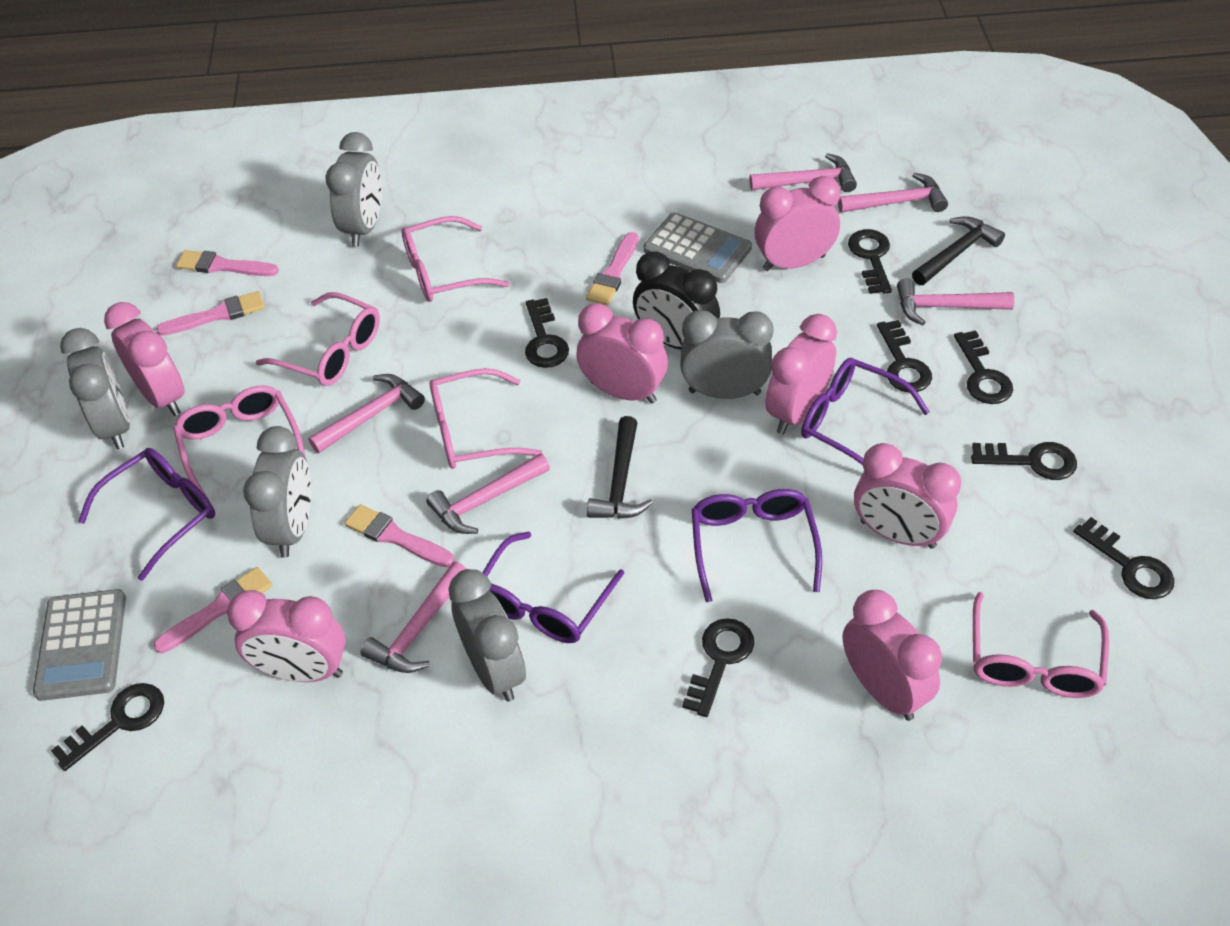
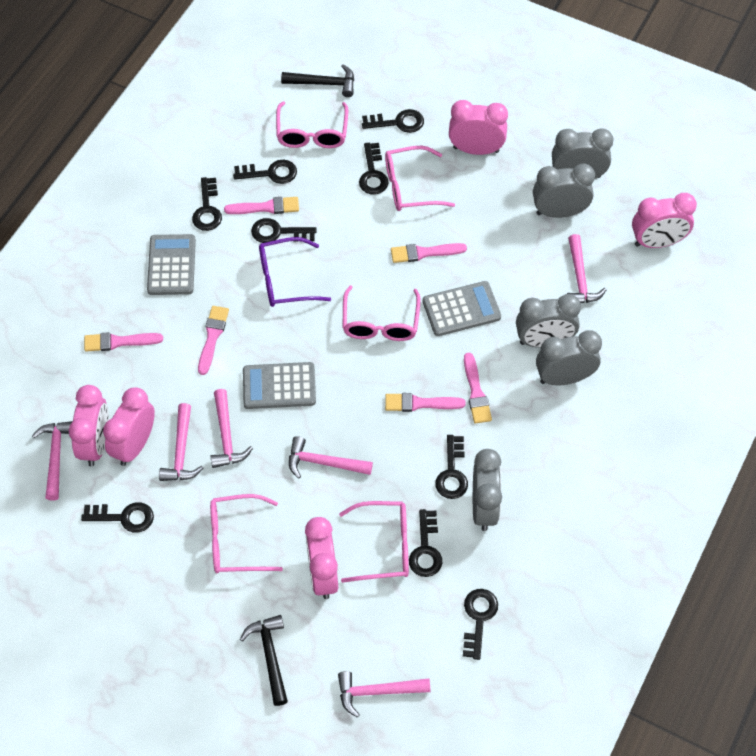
black clock: 1 -> 0
black key: 8 -> 9
grey calculator: 2 -> 3
pink brush: 5 -> 6
pink clock: 7 -> 5
purple glasses: 4 -> 1

